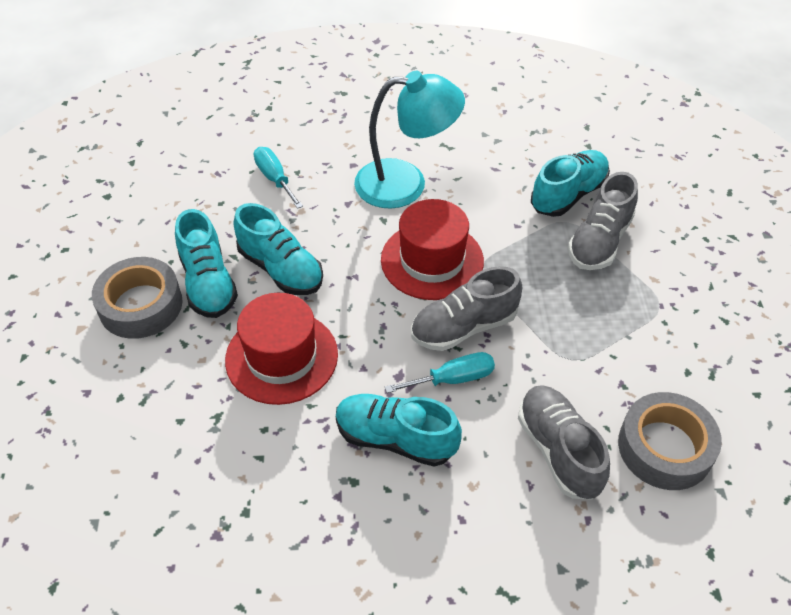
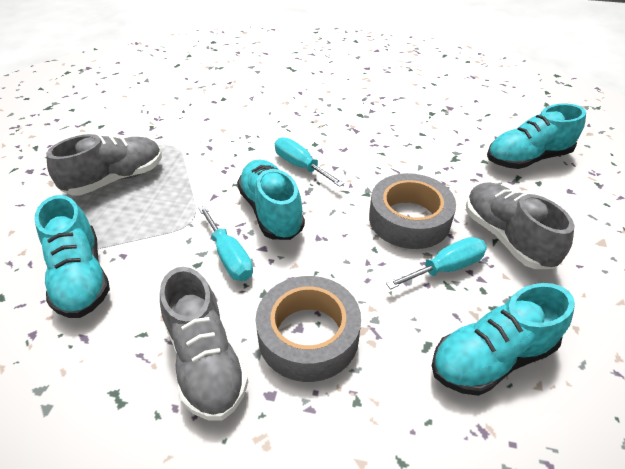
red hat: 2 -> 0
turquoise lamp: 1 -> 0
turquoise screwdriver: 2 -> 3

